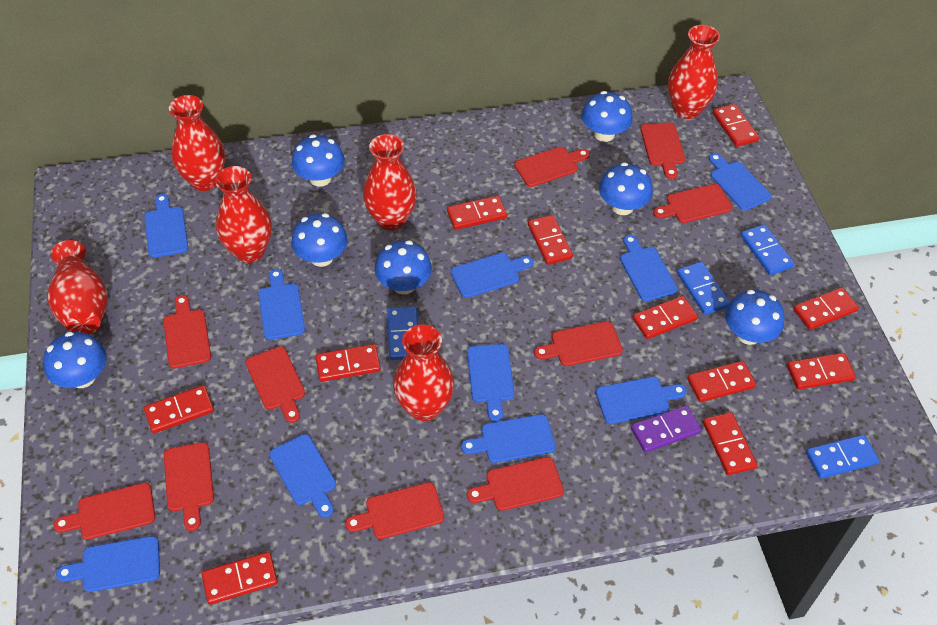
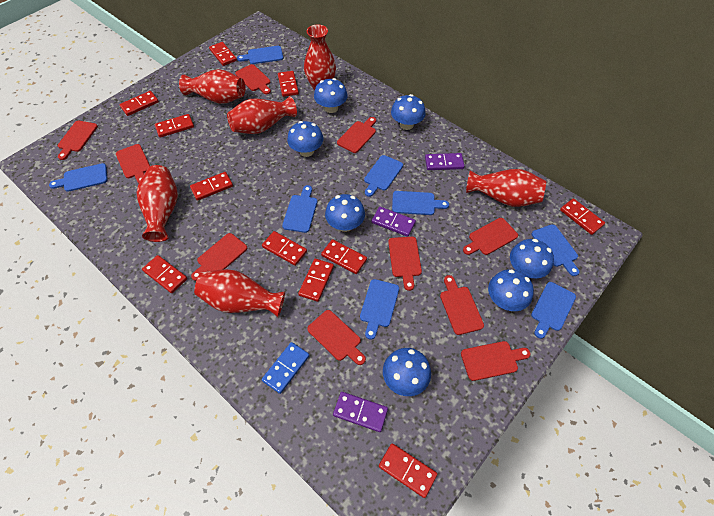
blue cutting board: 10 -> 8
blue domino: 4 -> 1
purple domino: 1 -> 3

